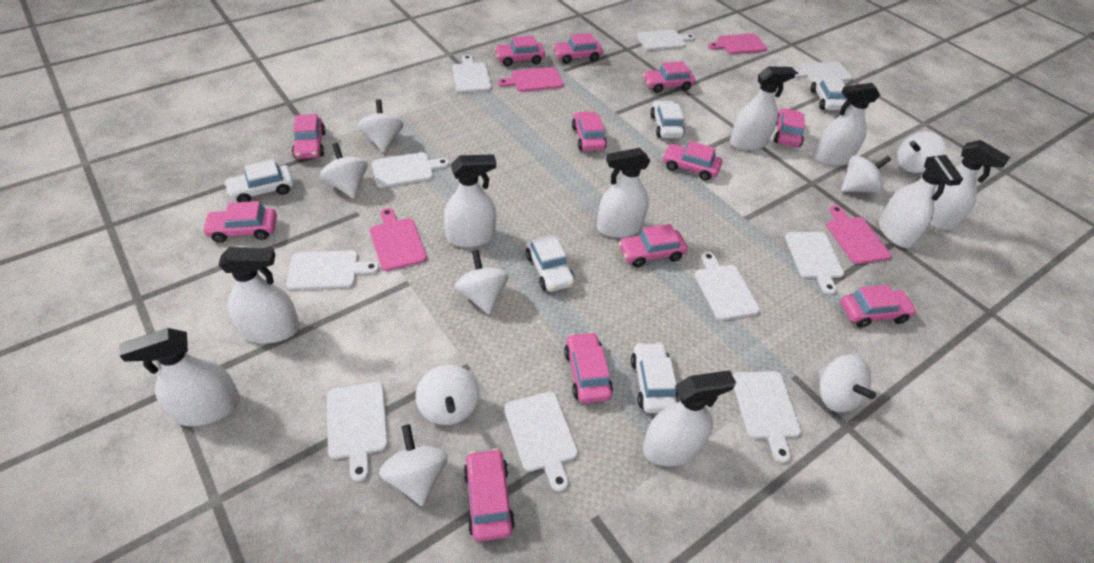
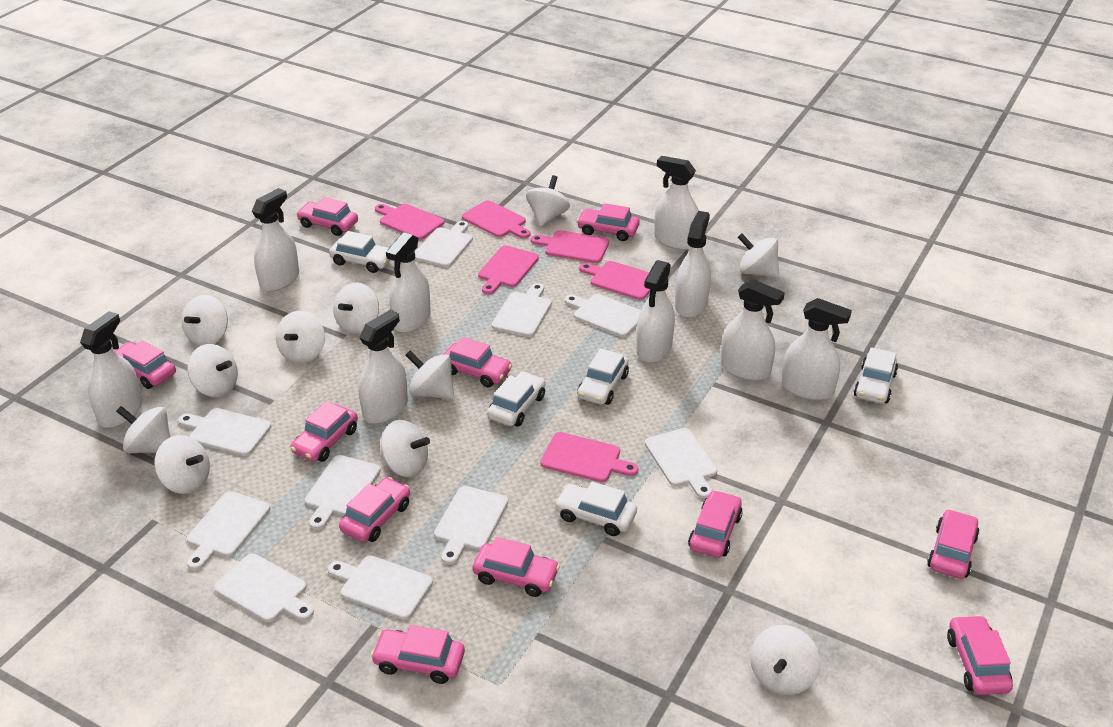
pink car: 12 -> 11
pink cutting board: 4 -> 6
white spinning top: 8 -> 11

